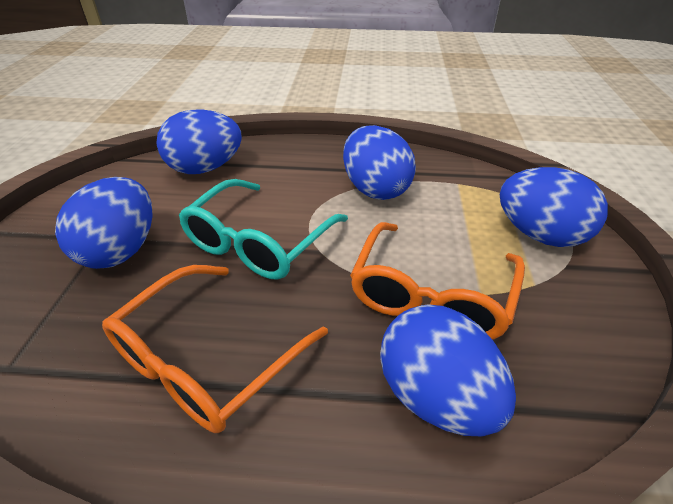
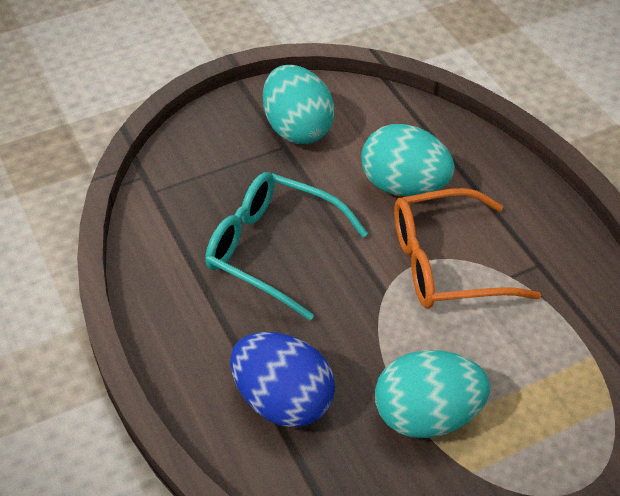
blue egg: 5 -> 1
orange glasses: 2 -> 1
turquoise egg: 0 -> 3

